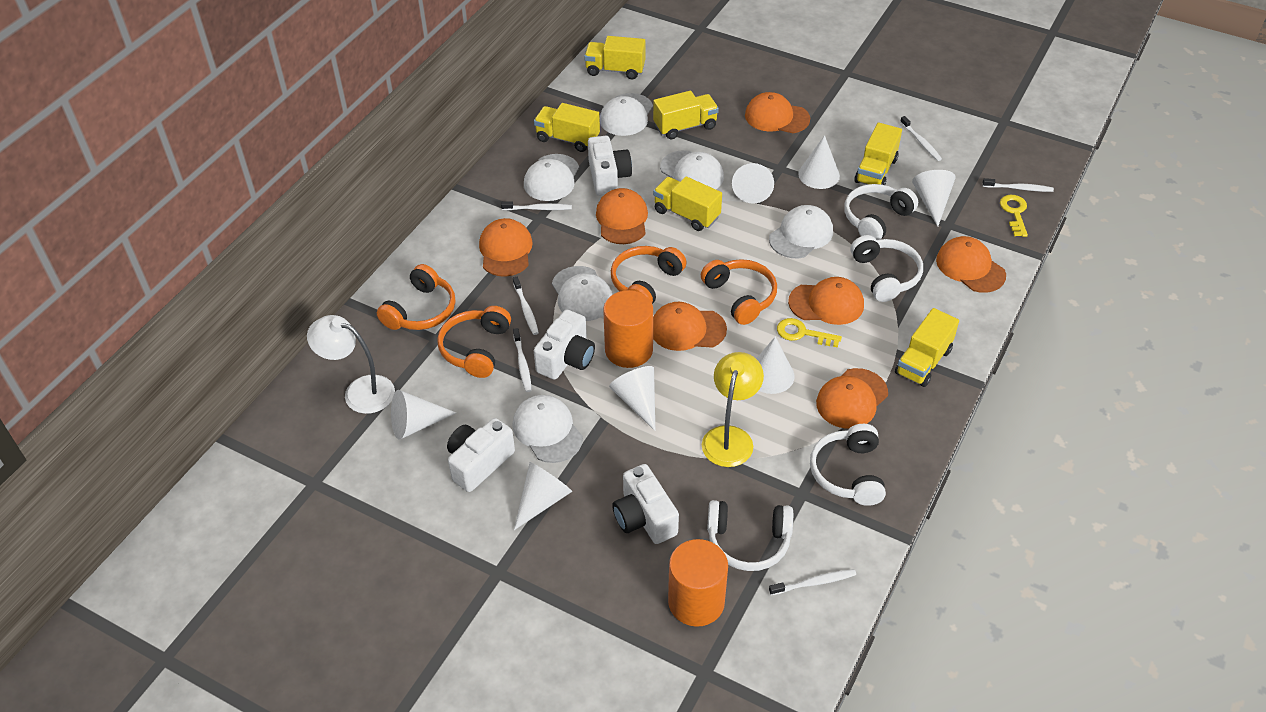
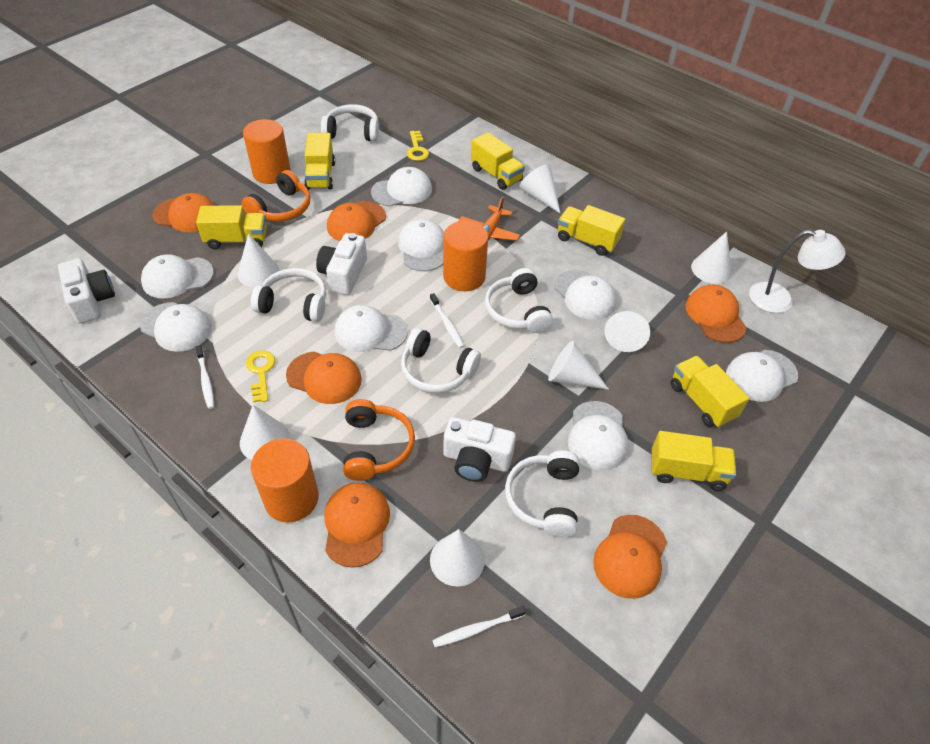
orange cap: 7 -> 6
orange cylinder: 2 -> 3
orange headphones: 4 -> 2
orange plane: 0 -> 1
white camera: 4 -> 3
white cap: 6 -> 8
white headphones: 4 -> 5
white toothbrush: 6 -> 3
yellow lamp: 1 -> 0

